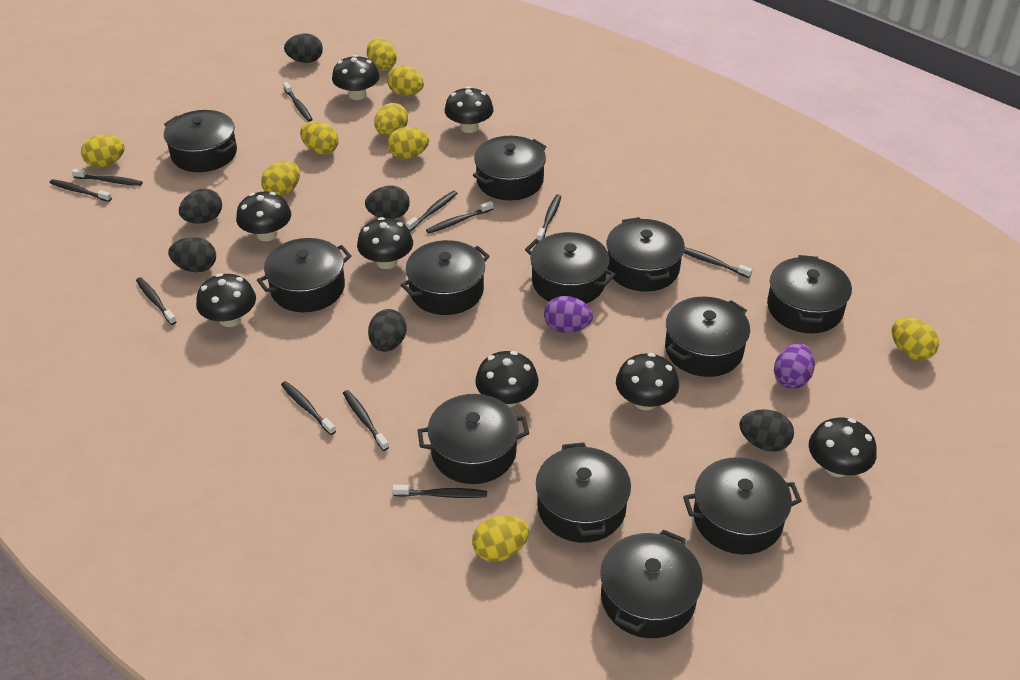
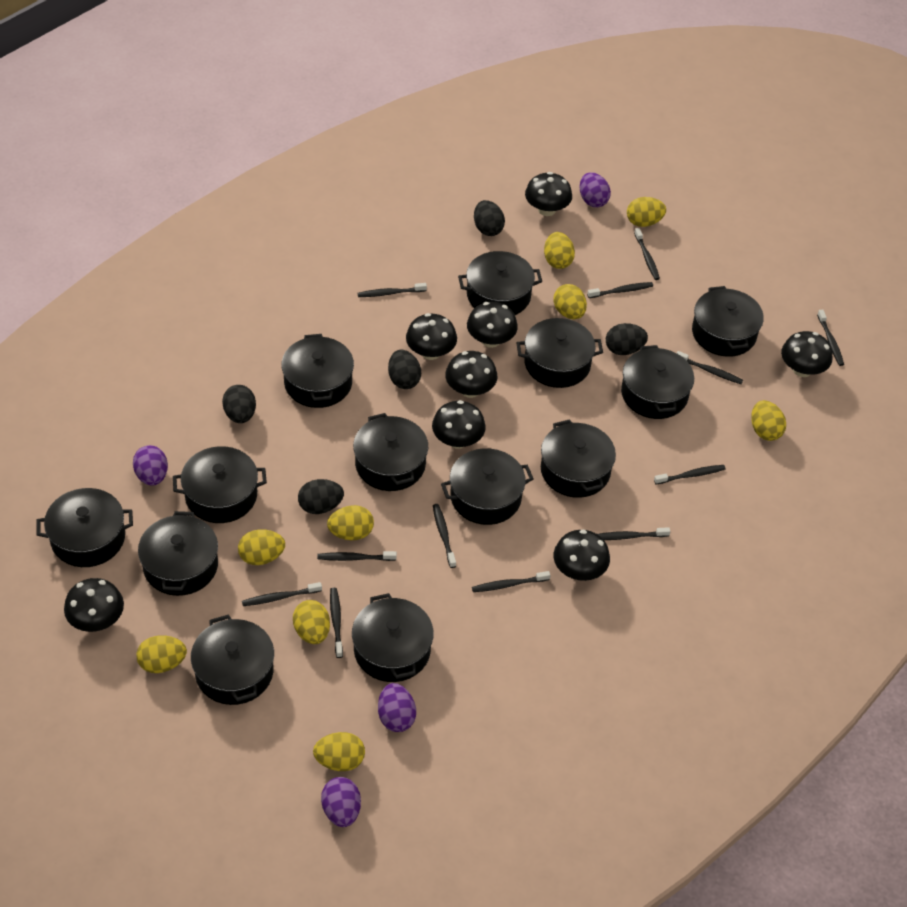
black egg: 6 -> 5
black pot: 12 -> 13
black toothbrush: 11 -> 12
purple egg: 2 -> 4

